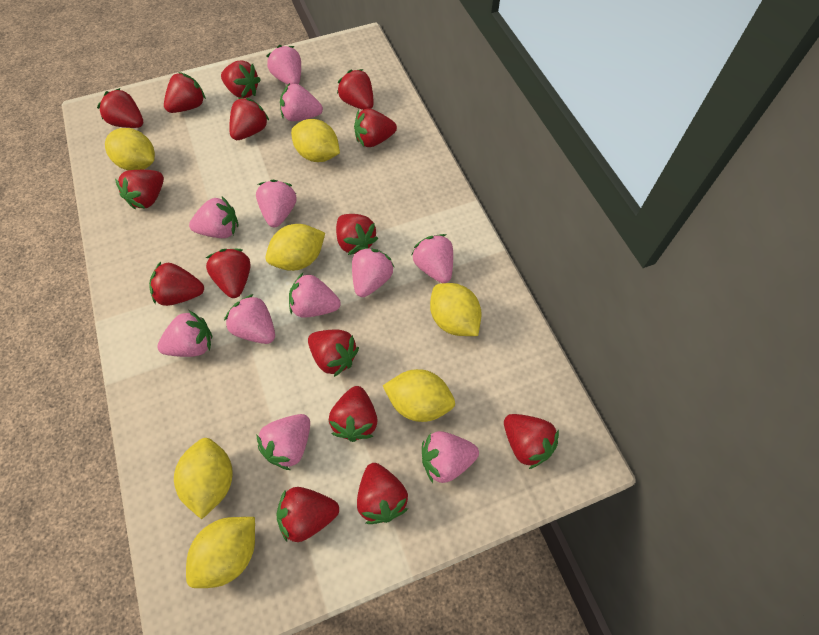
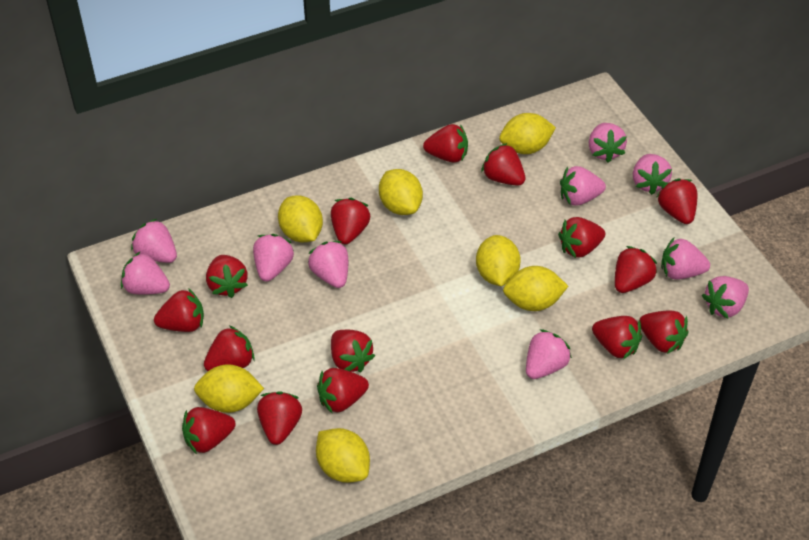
pink strawberry: 11 -> 10

